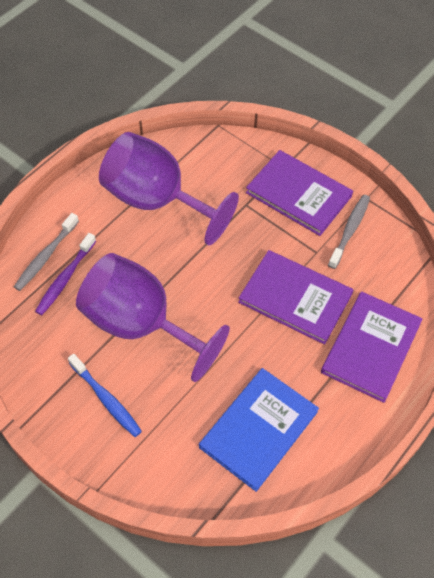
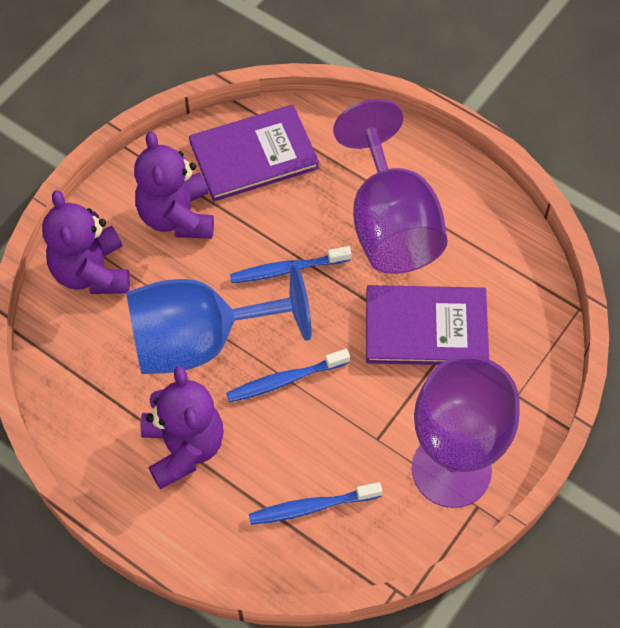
blue book: 1 -> 0
blue goblet: 0 -> 1
blue toothbrush: 1 -> 3
grey toothbrush: 2 -> 0
purple book: 3 -> 2
purple teddy bear: 0 -> 3
purple toothbrush: 1 -> 0

